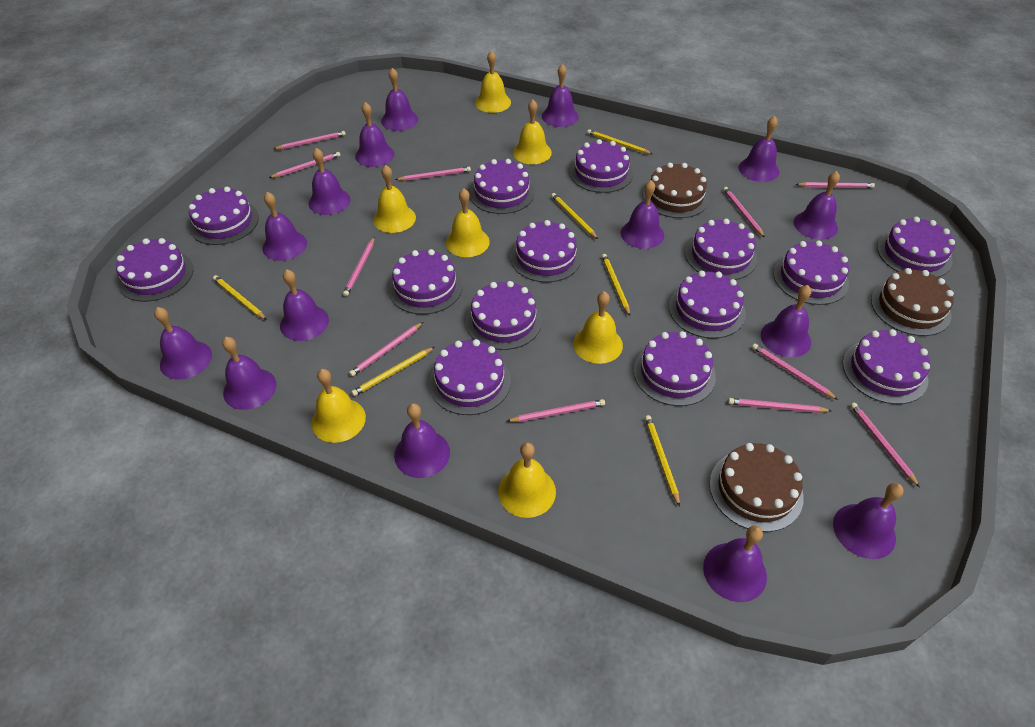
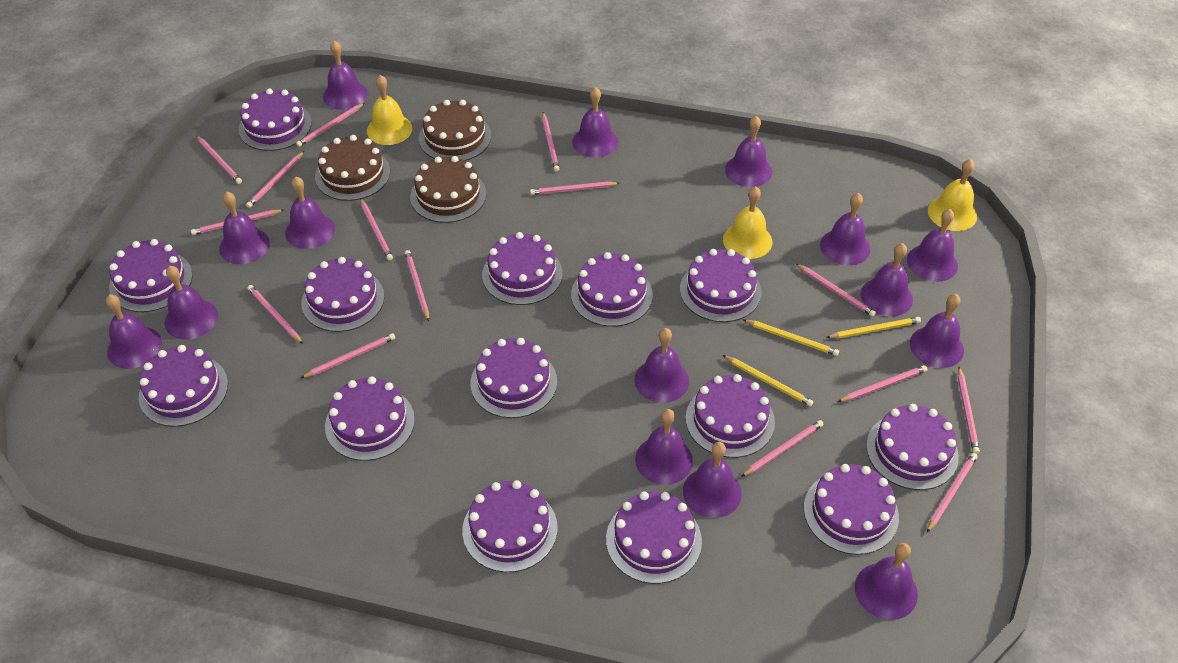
pink pencil: 11 -> 15
yellow bell: 7 -> 3
yellow pencil: 6 -> 3

